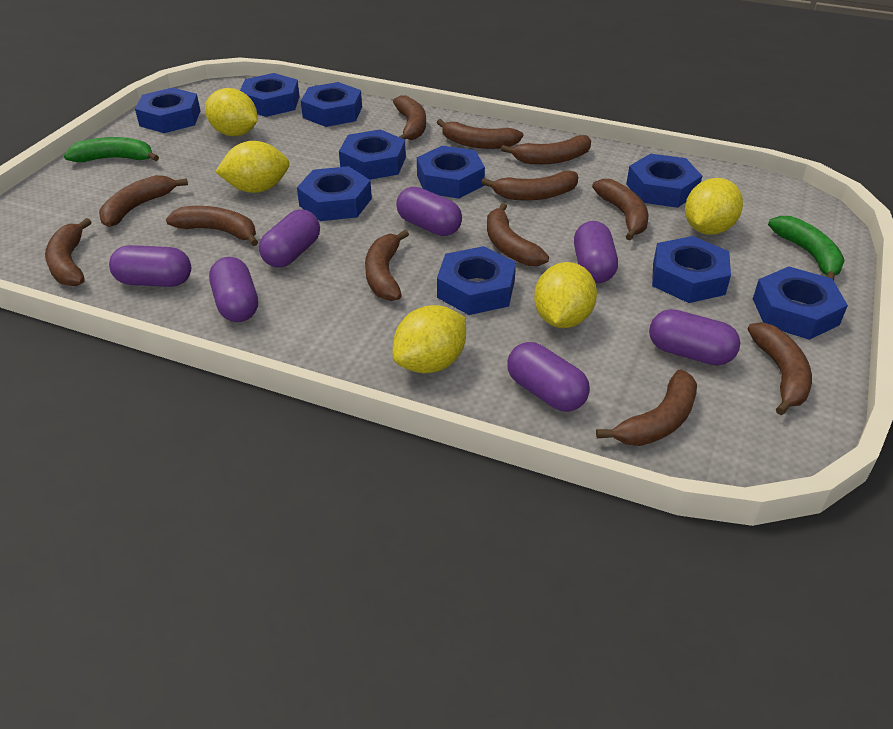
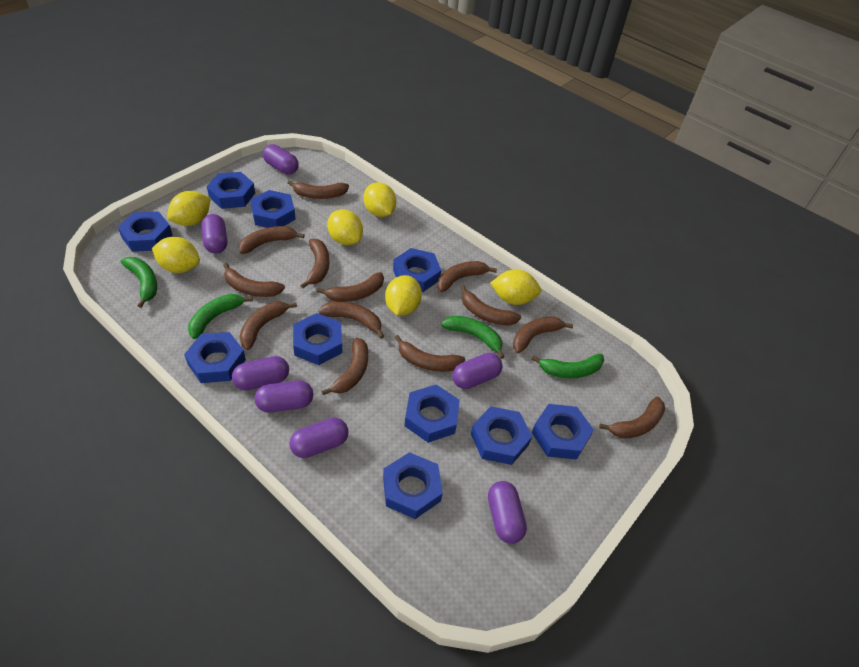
brown banana: 12 -> 13
green banana: 2 -> 4
yellow lemon: 5 -> 6

